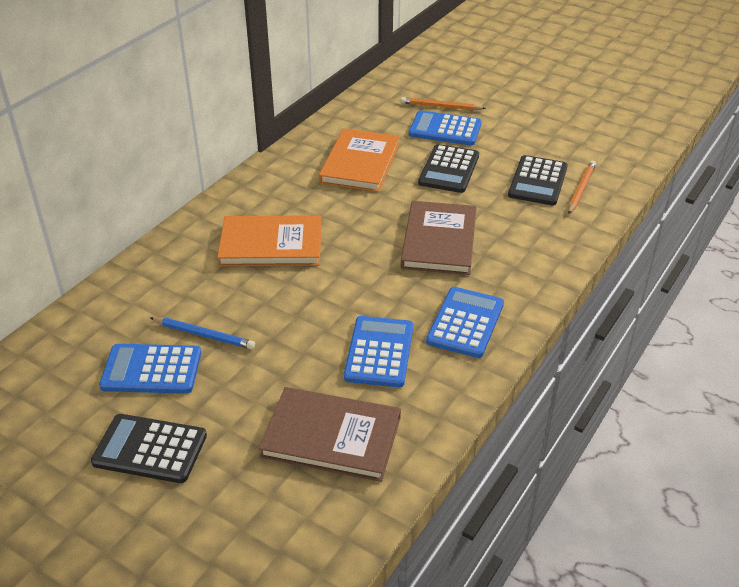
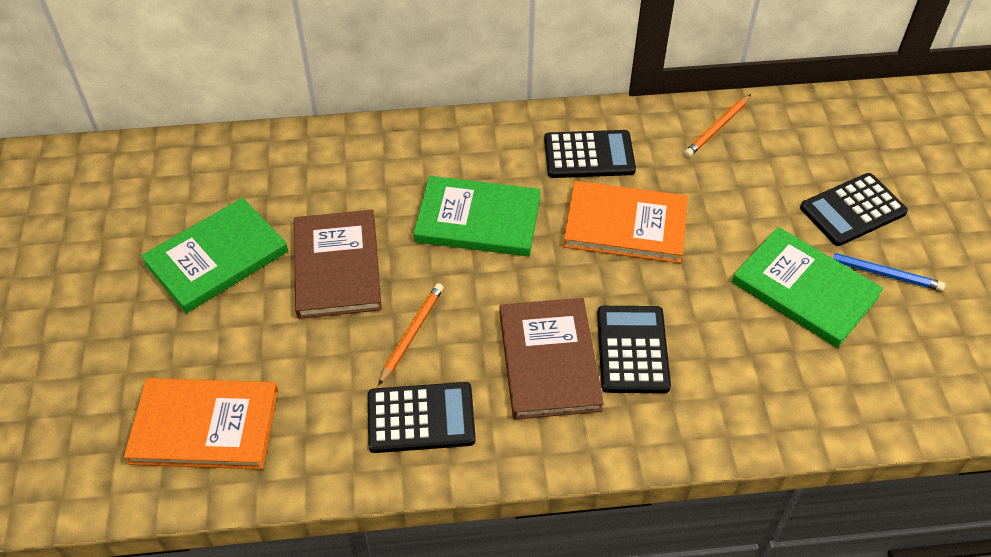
black calculator: 3 -> 4
blue calculator: 4 -> 0
green book: 0 -> 3

